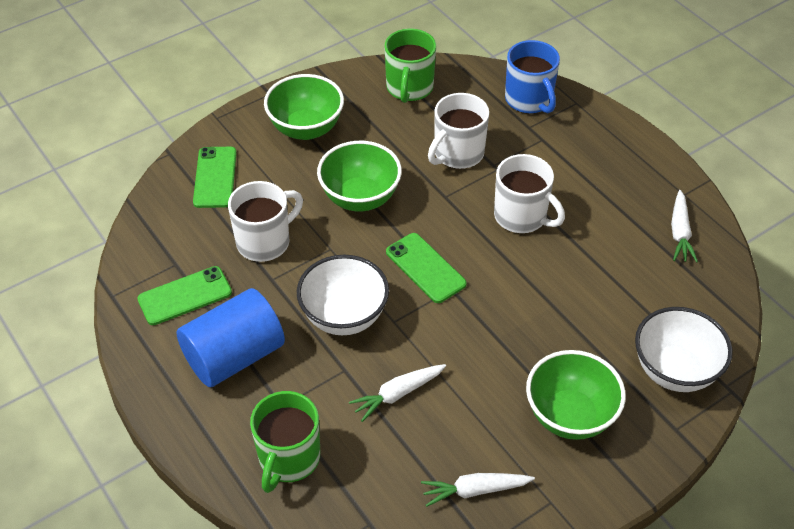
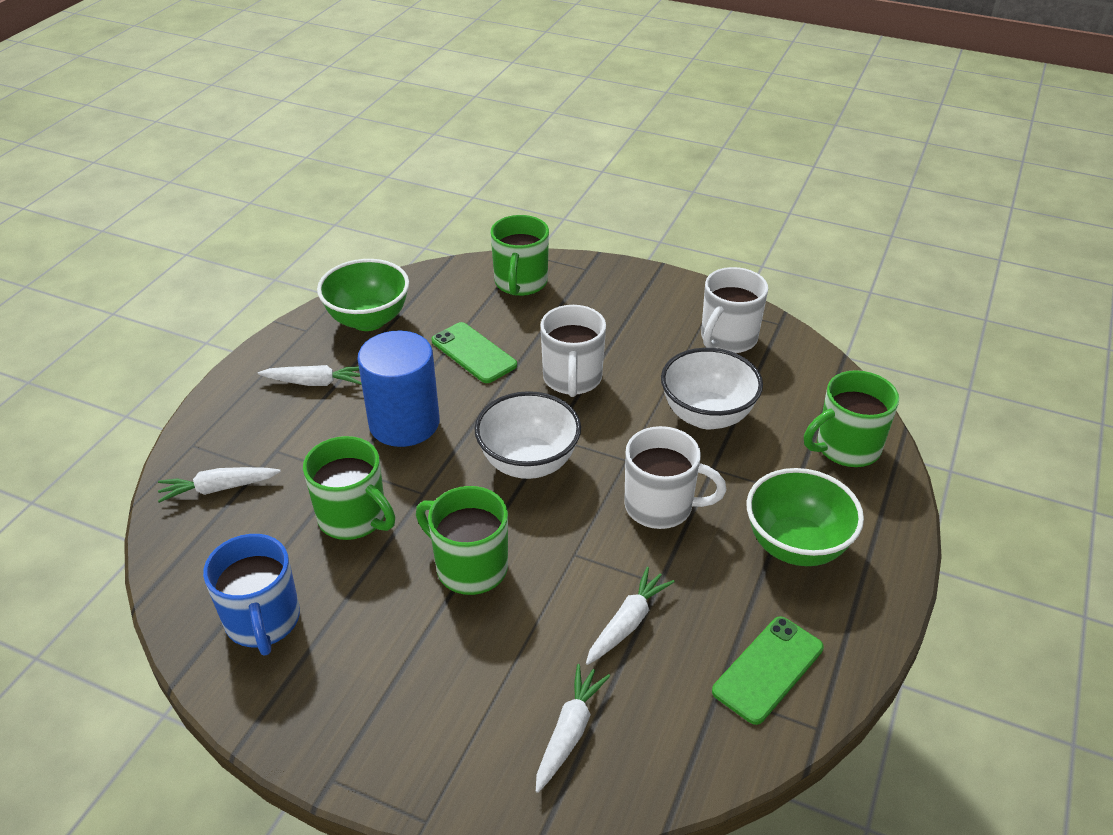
green bowl: 3 -> 2
green mug: 2 -> 4
green phone: 3 -> 2
white carrot: 3 -> 4

